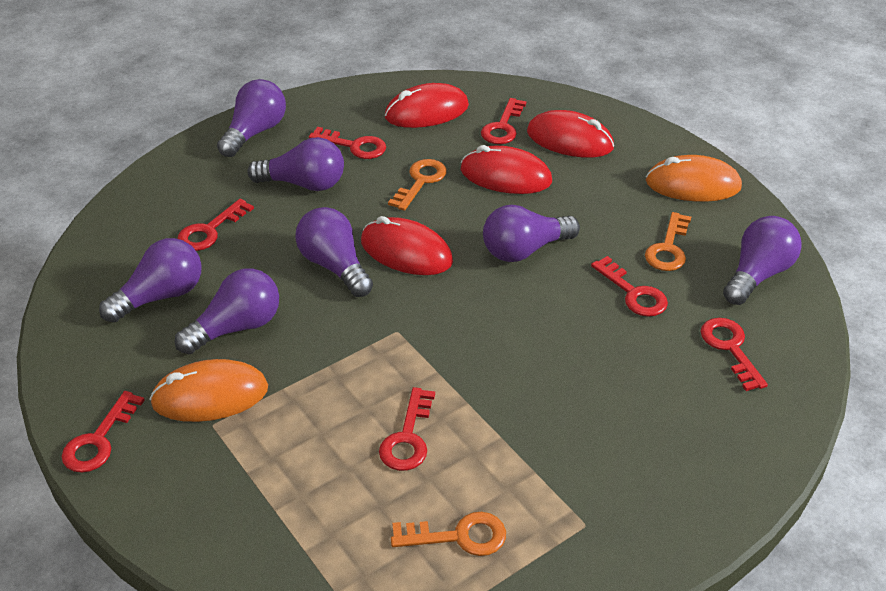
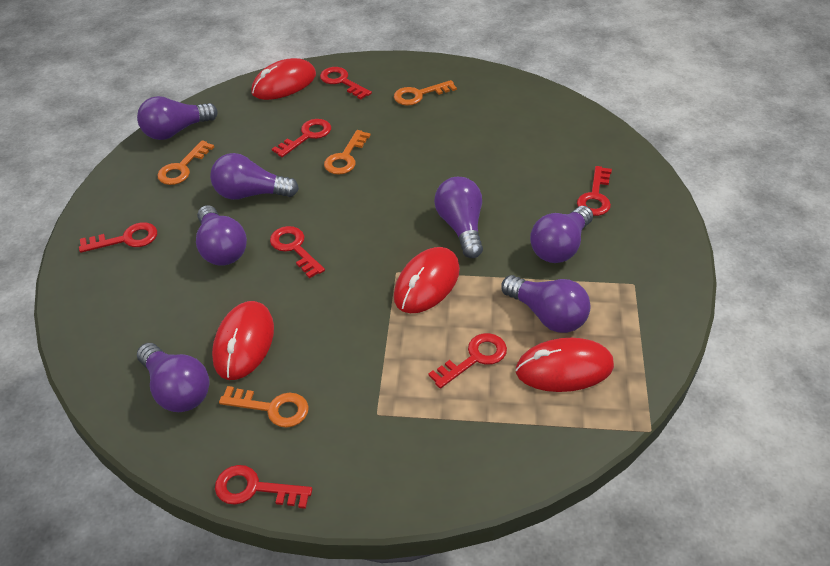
orange key: 3 -> 4
orange mouse: 2 -> 0

